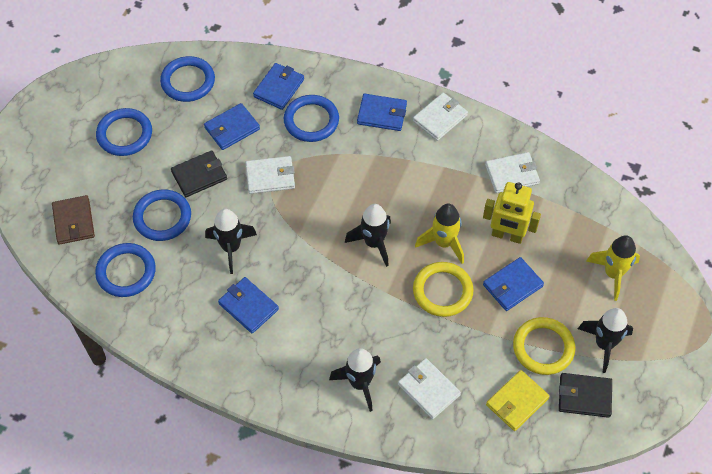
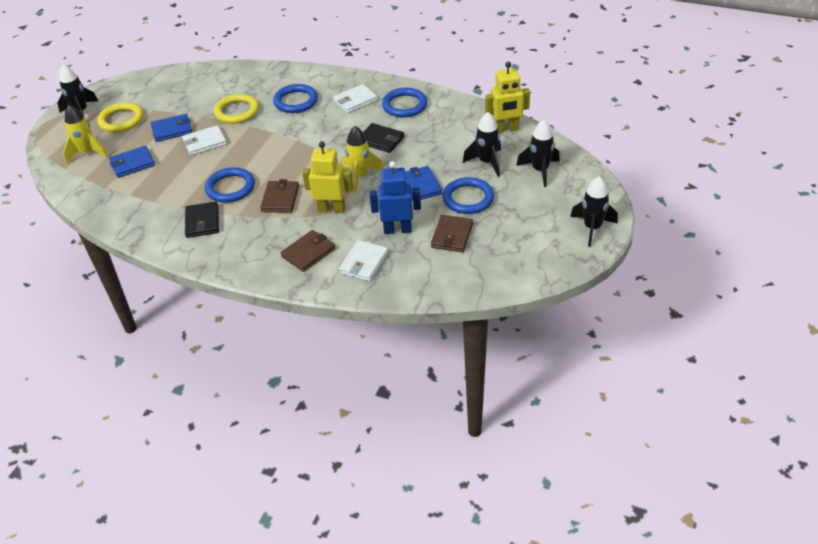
blue ring: 5 -> 4
blue robot: 0 -> 1
blue wallet: 5 -> 3
brown wallet: 1 -> 3
white wallet: 4 -> 3
yellow robot: 1 -> 2
yellow wallet: 1 -> 0

